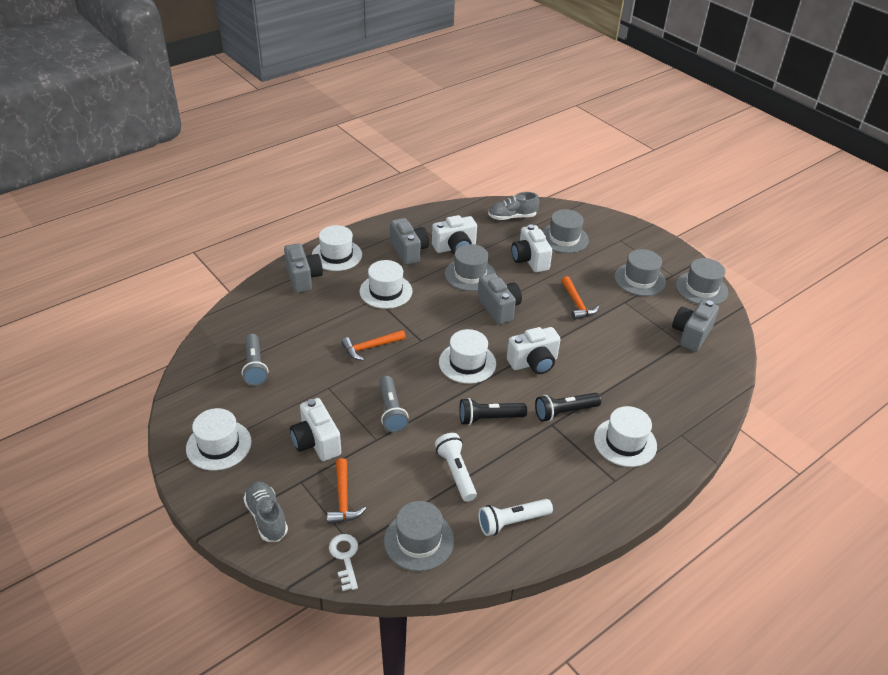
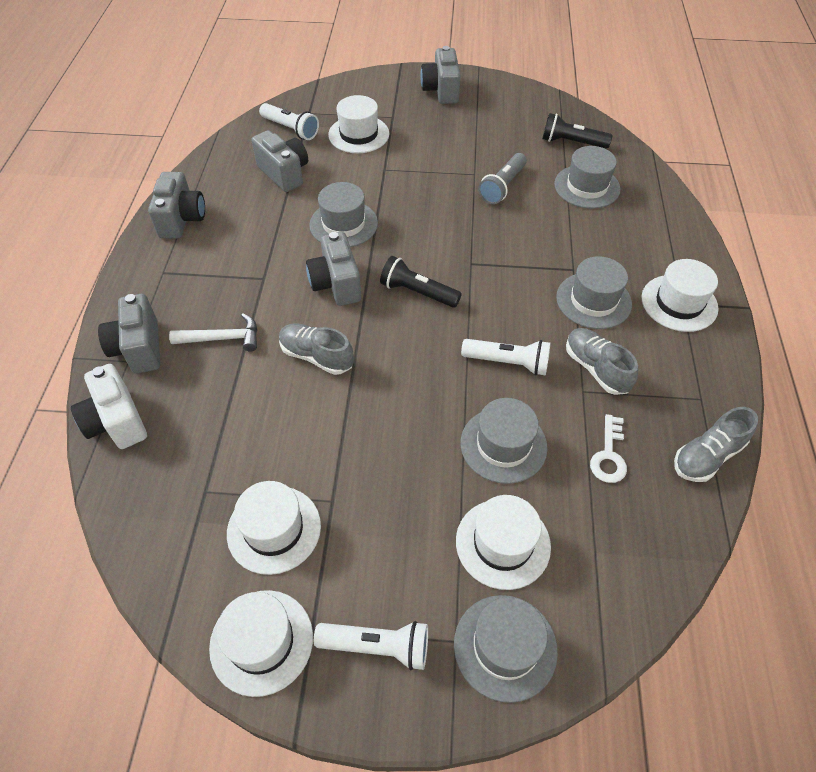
grey camera: 4 -> 5
grey flashlight: 2 -> 1
grey shoe: 2 -> 3
orange hammer: 3 -> 0
white camera: 4 -> 1
white flashlight: 2 -> 3
white hammer: 0 -> 1

